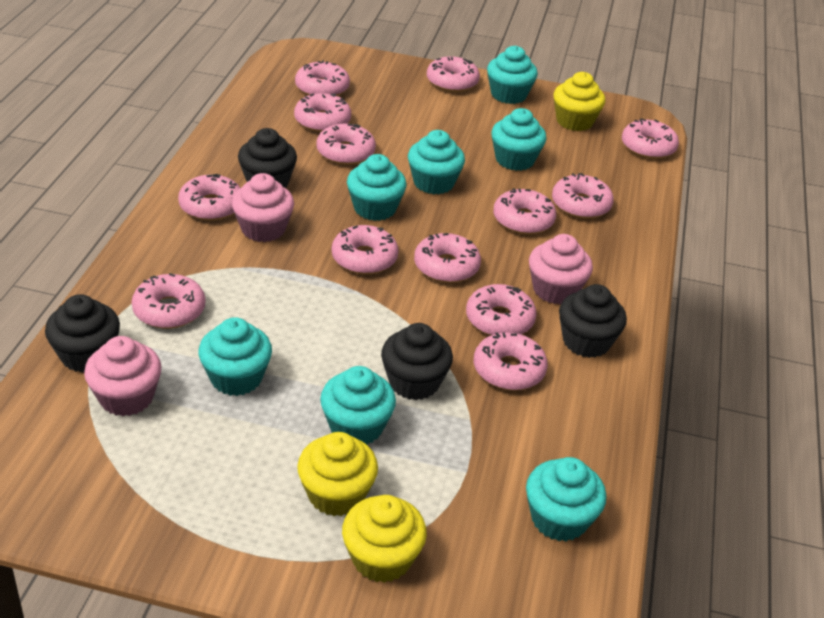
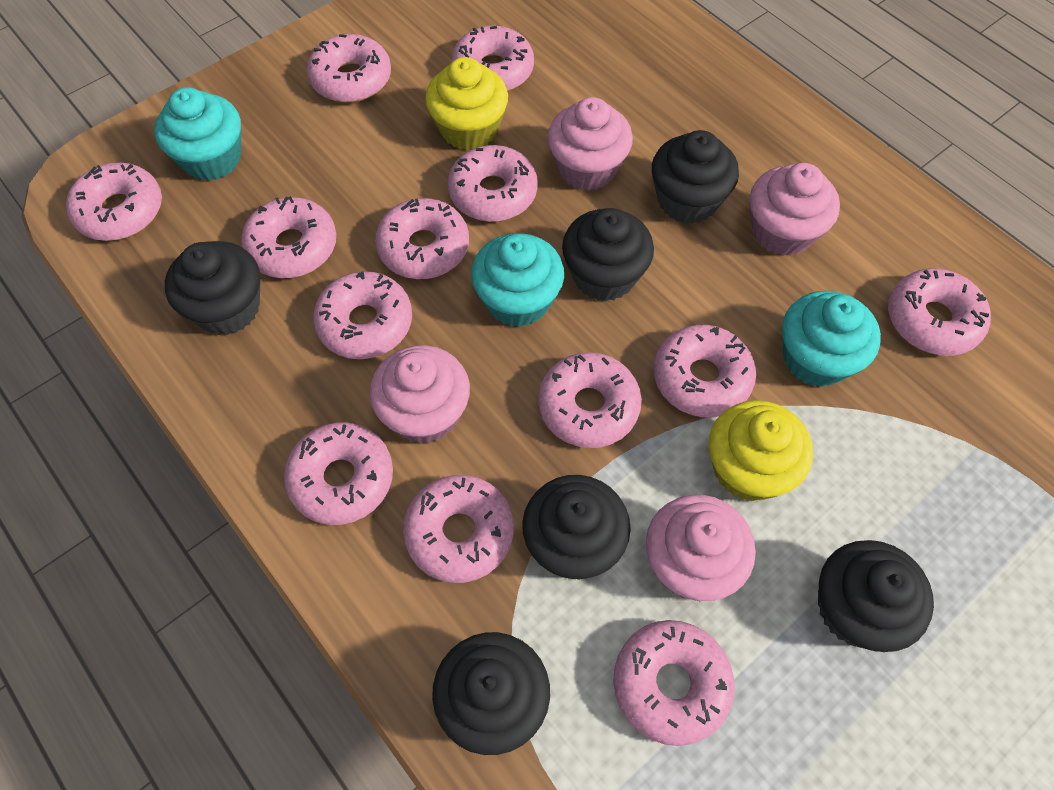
black cupcake: 4 -> 6
pink cupcake: 3 -> 4
turquoise cupcake: 7 -> 3
yellow cupcake: 3 -> 2

